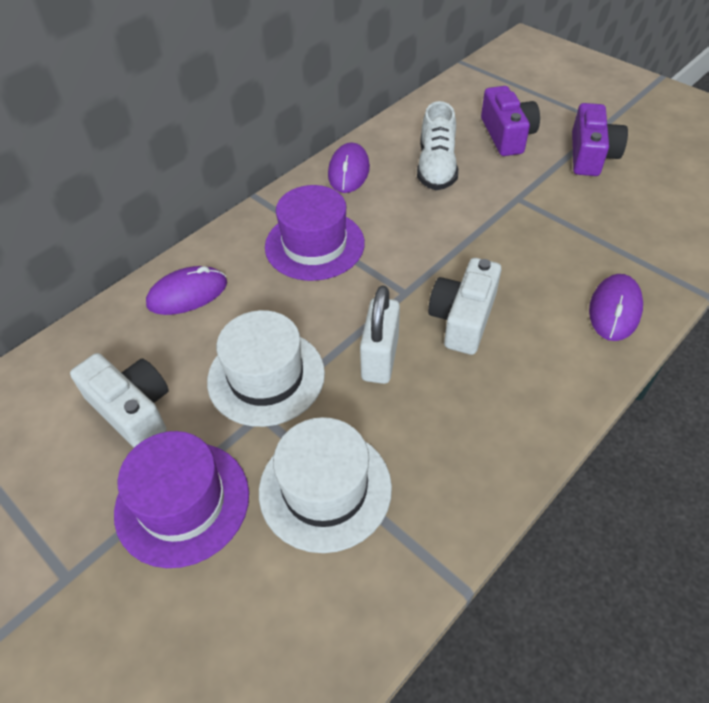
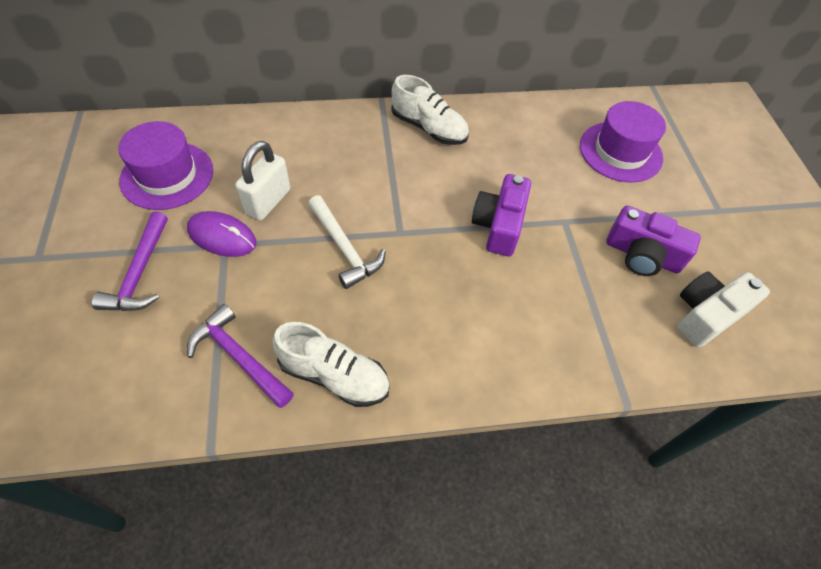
purple hammer: 0 -> 2
purple mouse: 3 -> 1
white camera: 2 -> 1
white hammer: 0 -> 1
white hat: 2 -> 0
white shoe: 1 -> 2

